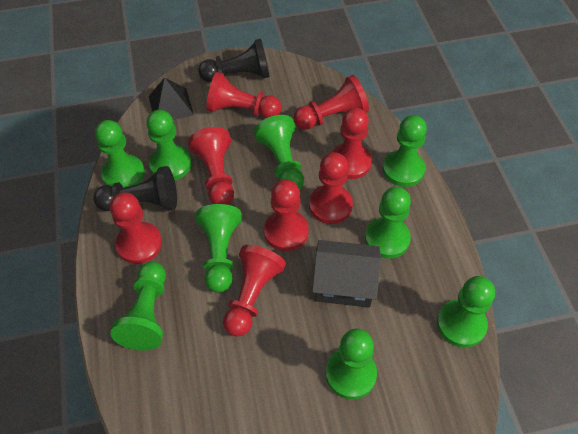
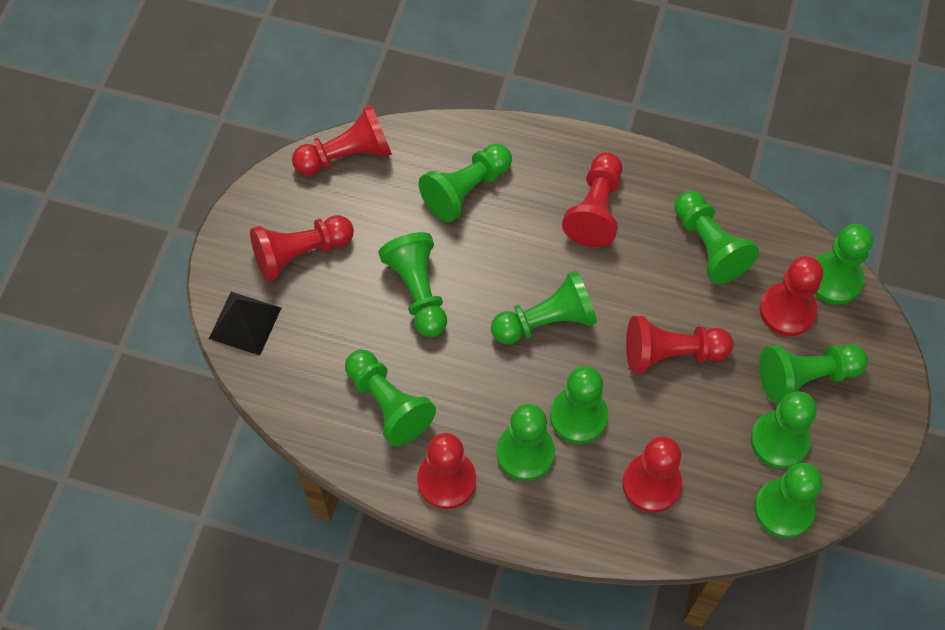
black house: 1 -> 0
black pawn: 2 -> 0
green pawn: 9 -> 11
red pawn: 8 -> 7

